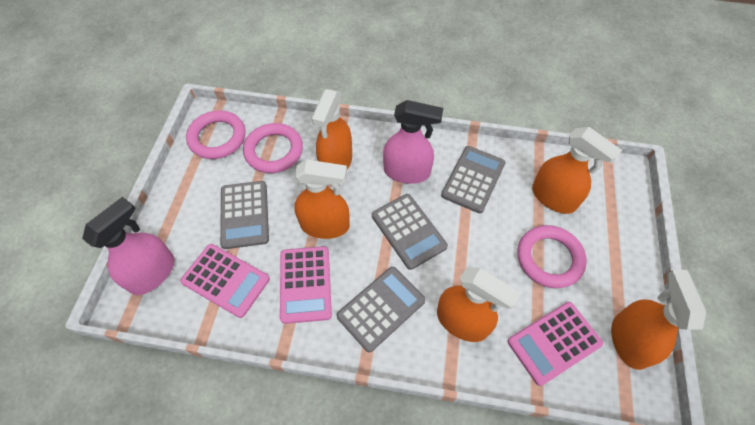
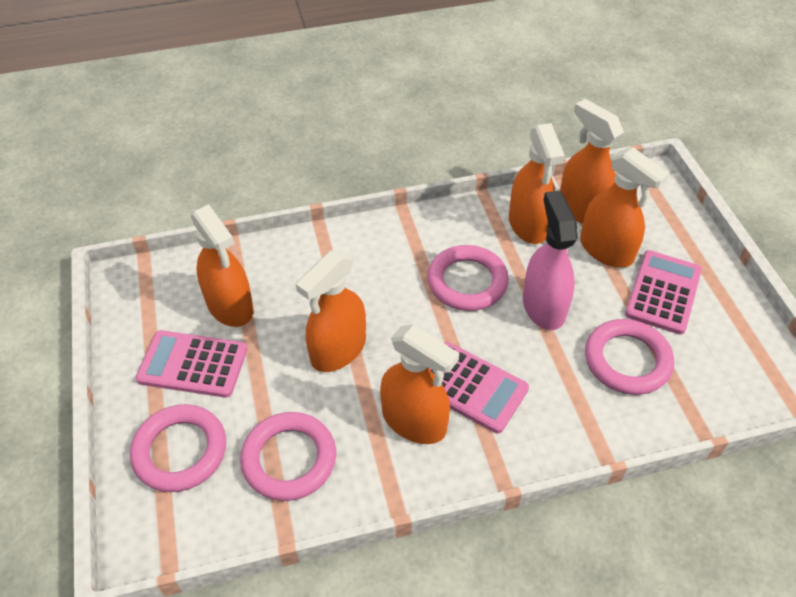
grey calculator: 4 -> 0
orange spray bottle: 5 -> 6
pink ring: 3 -> 4
pink spray bottle: 2 -> 1

